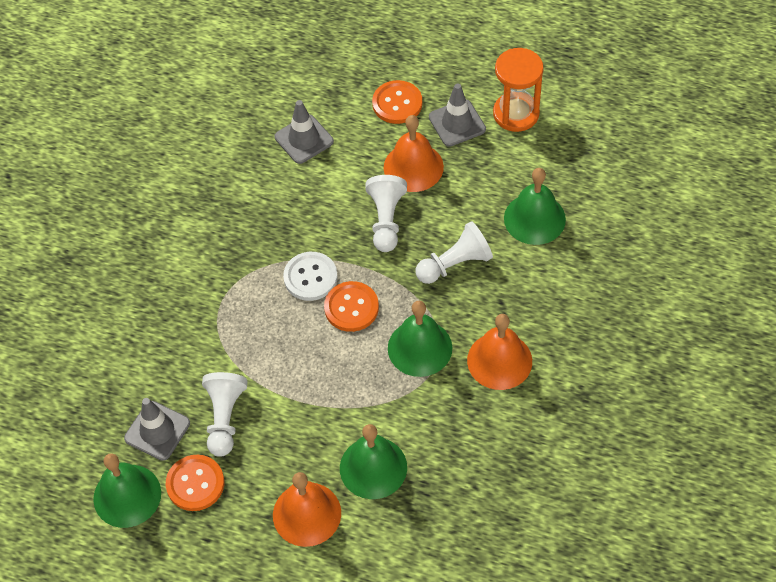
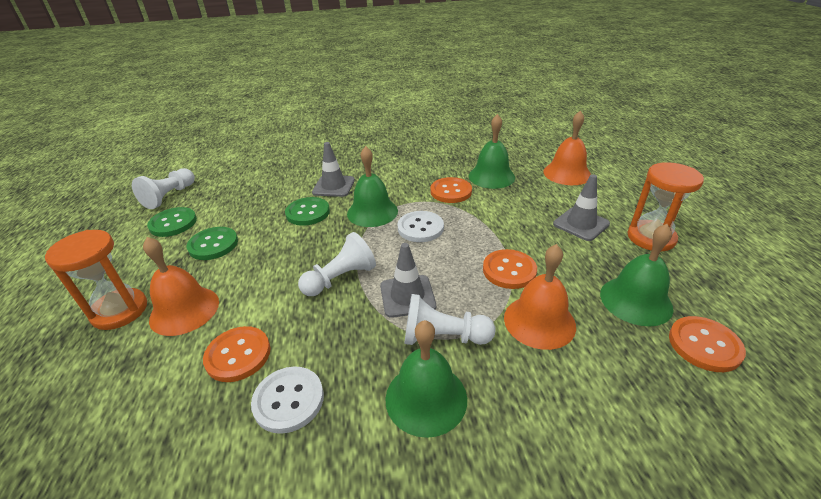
green button: 0 -> 3
orange button: 3 -> 4
orange hourglass: 1 -> 2
white button: 1 -> 2

